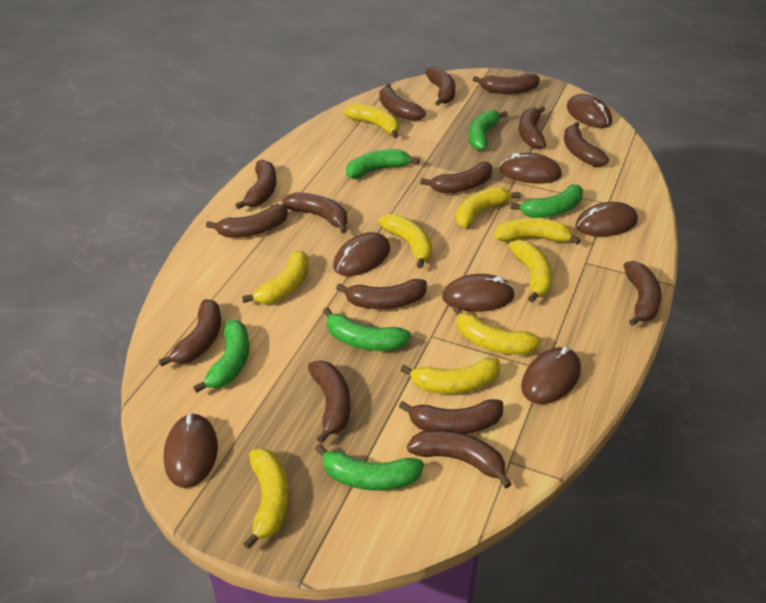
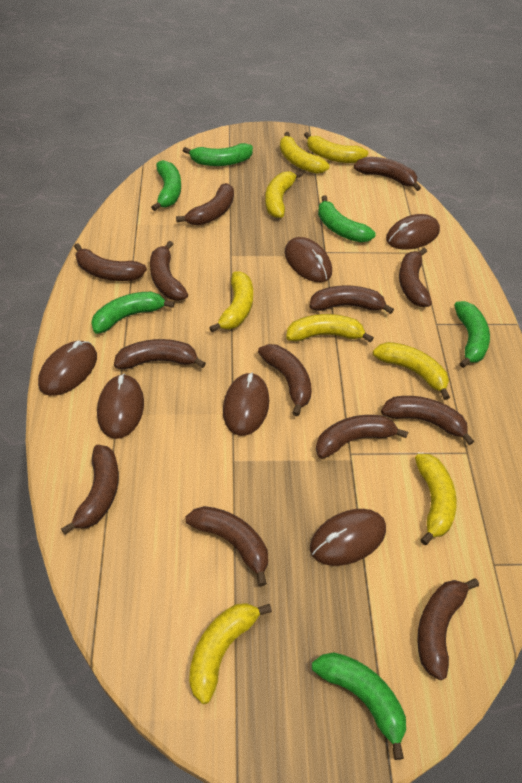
brown banana: 15 -> 13
brown mouse: 7 -> 6
yellow banana: 9 -> 8

